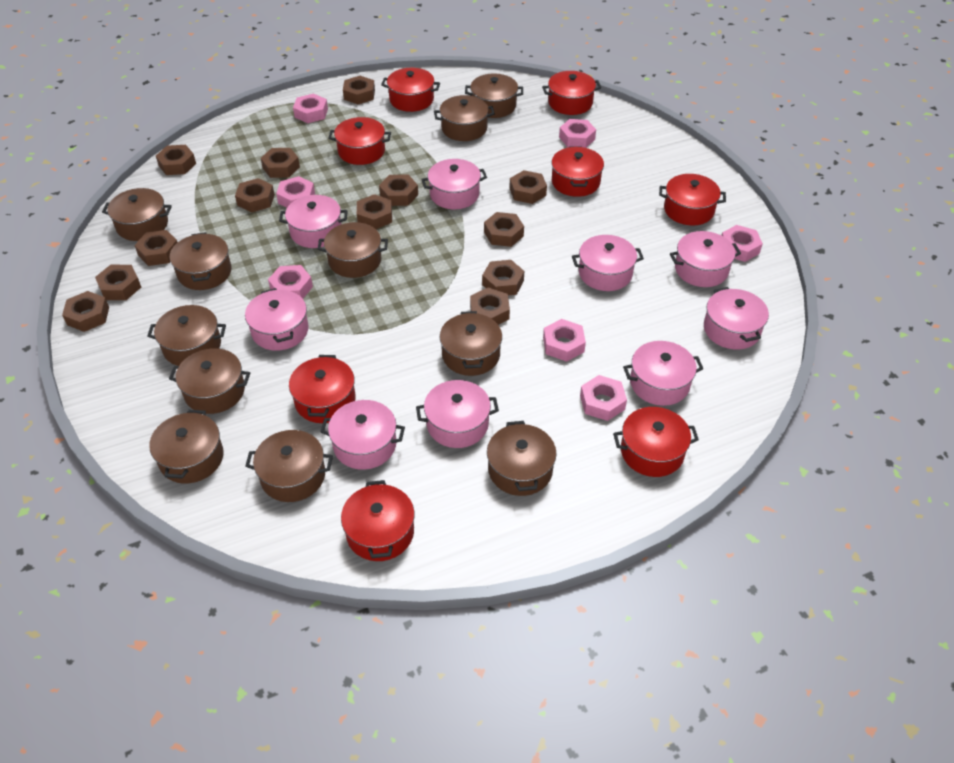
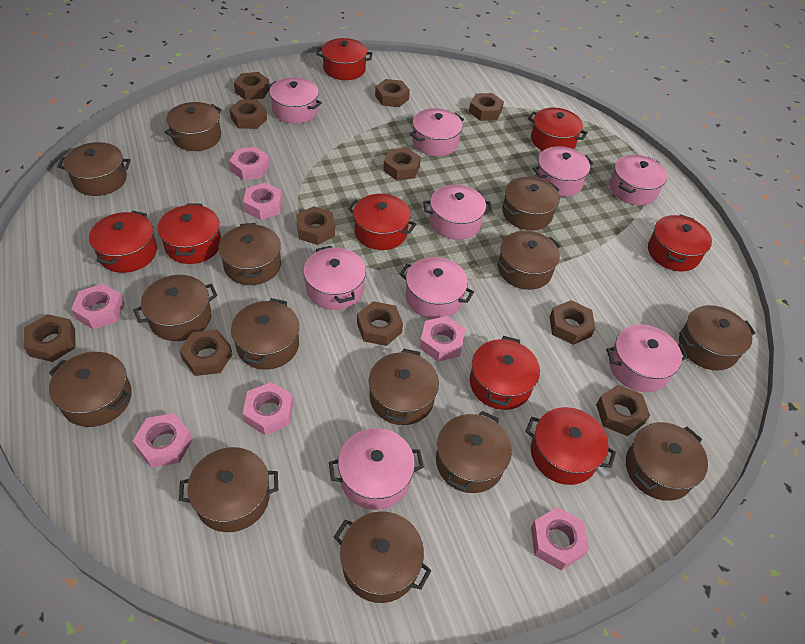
brown nut: 13 -> 11
brown pot: 11 -> 14

